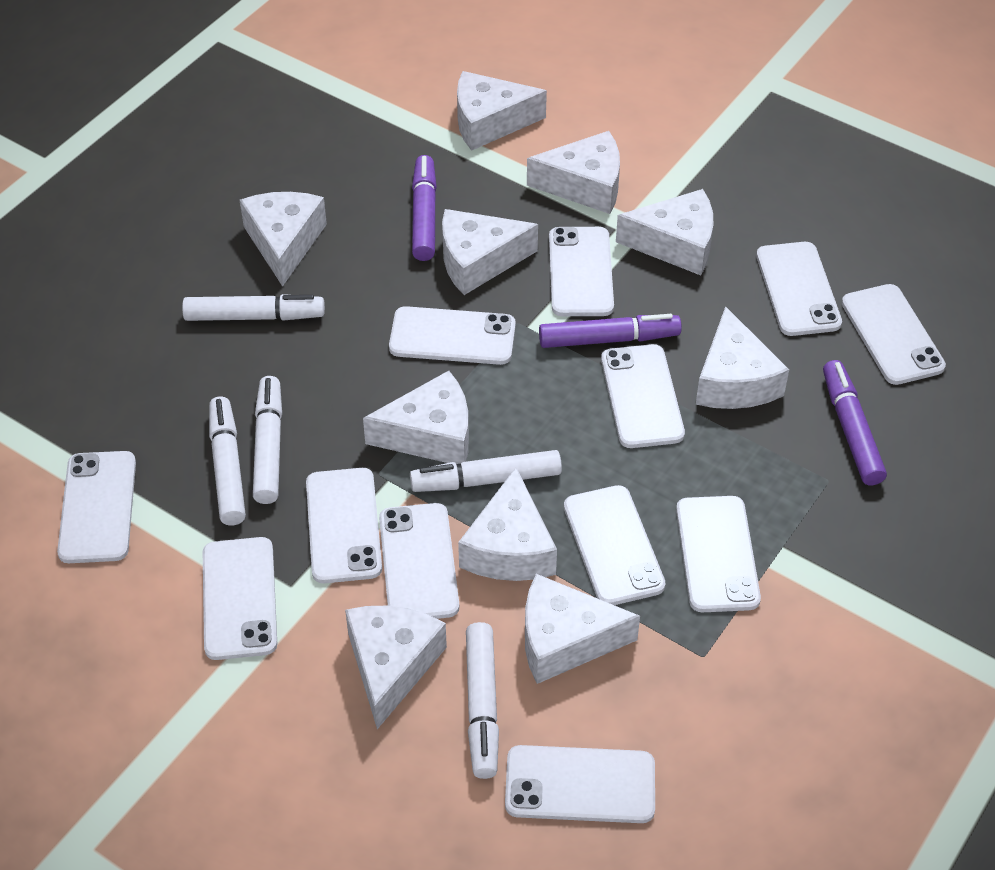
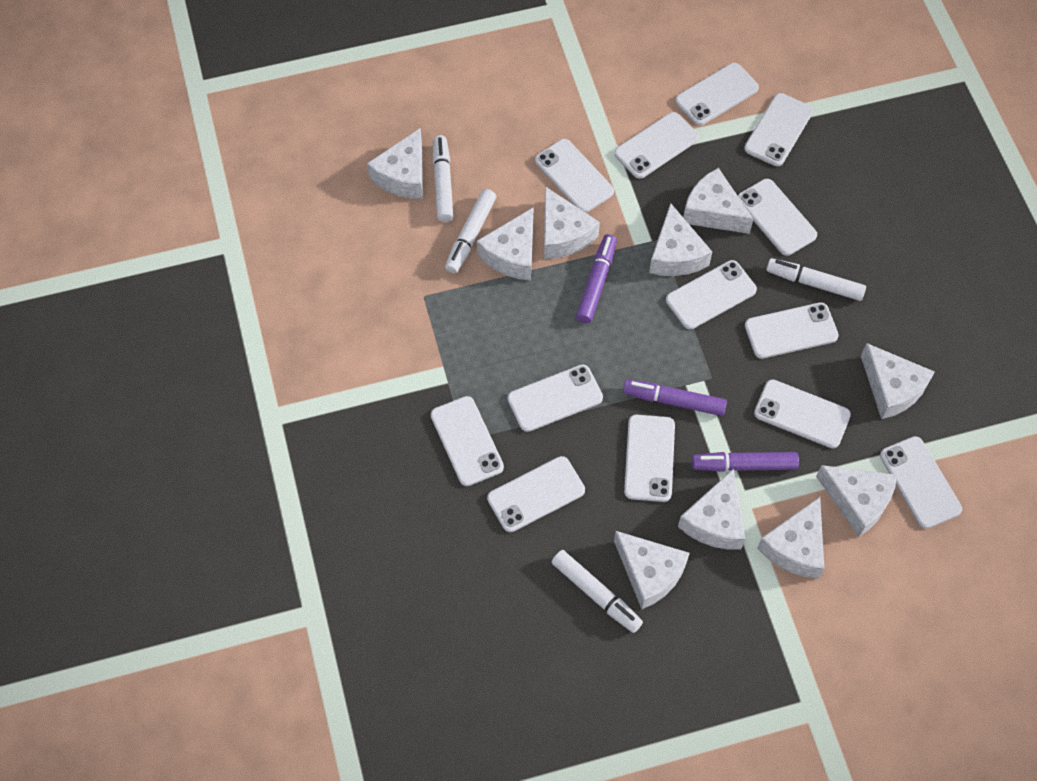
white marker: 5 -> 4
white phone: 12 -> 13

